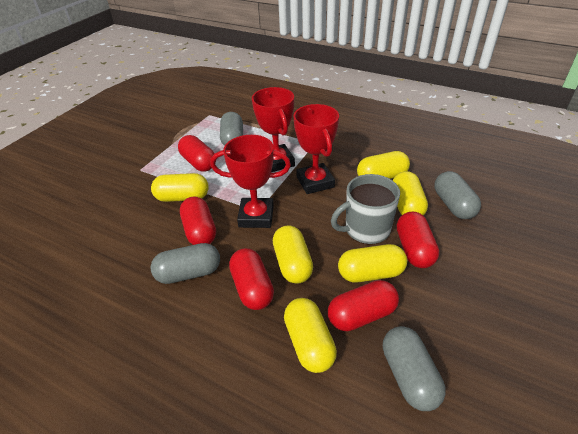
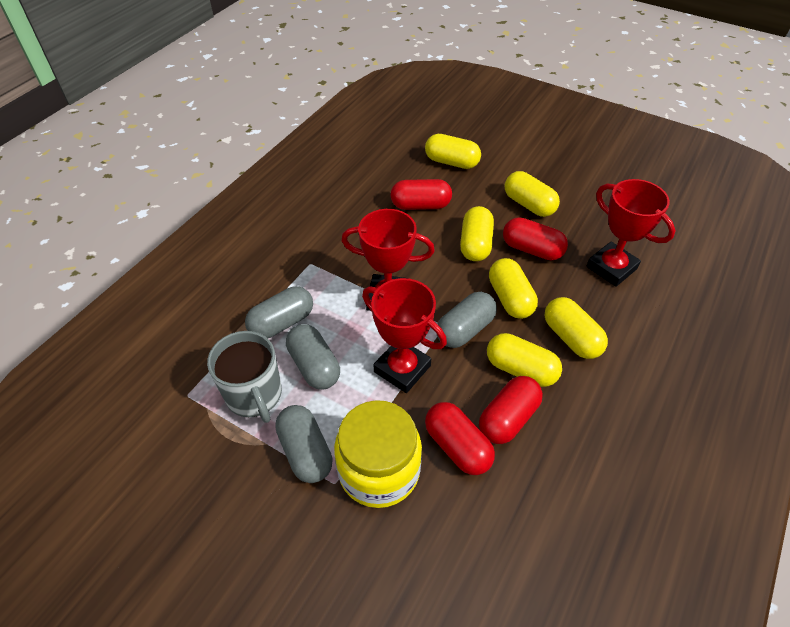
red capsule: 5 -> 4
yellow jar: 0 -> 1

